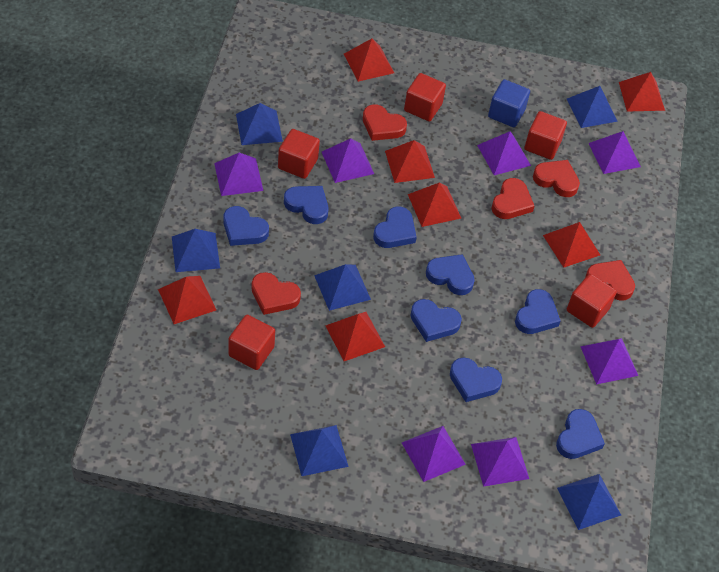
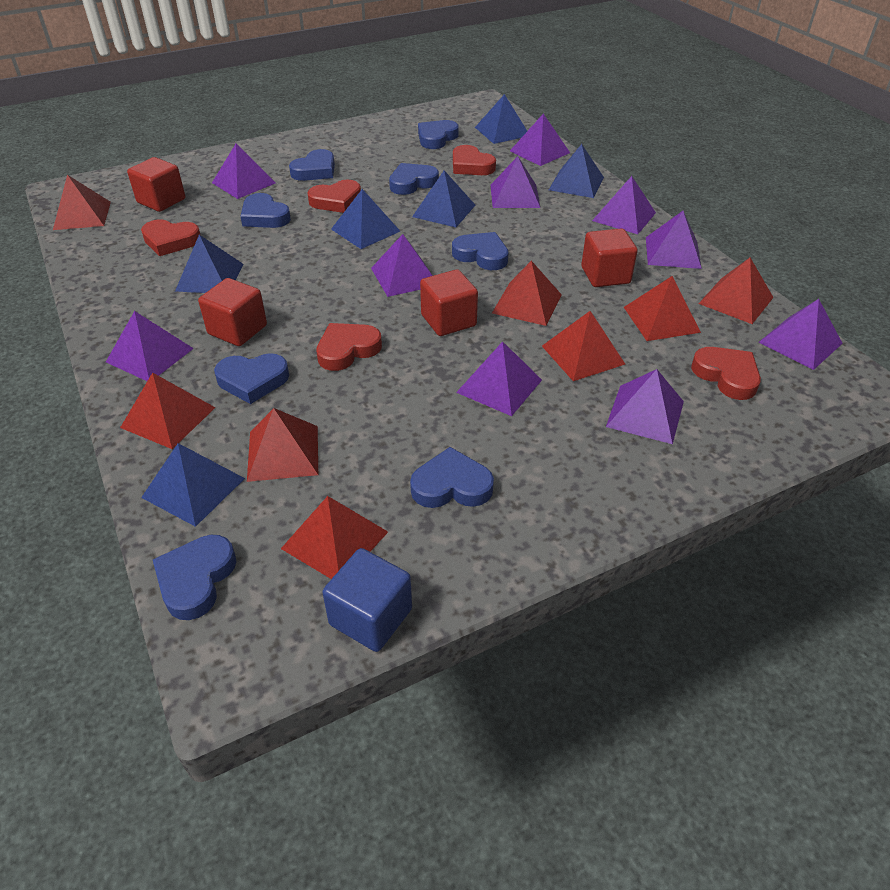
purple pyramid: 7 -> 10
red cube: 5 -> 4
red pyramid: 7 -> 8

